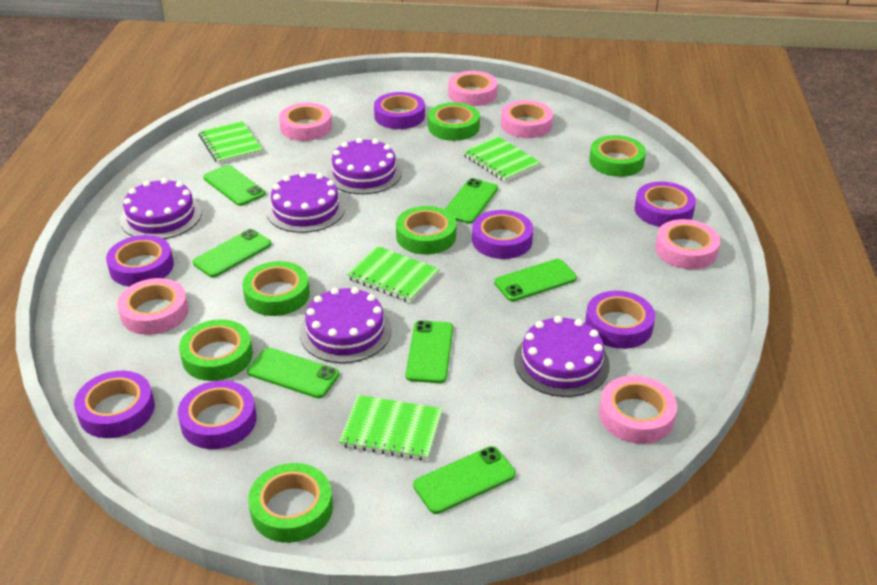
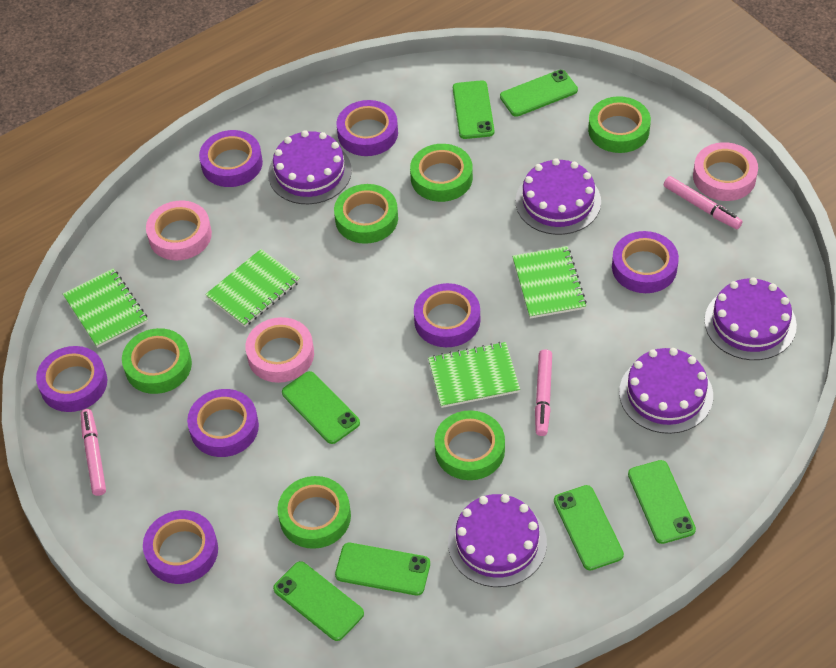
pink marker: 0 -> 3
pink tape: 6 -> 3

